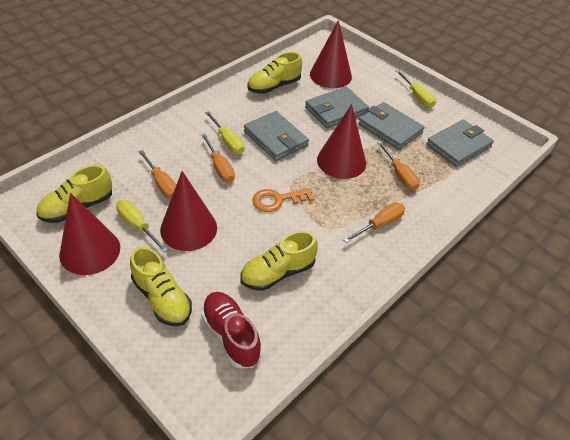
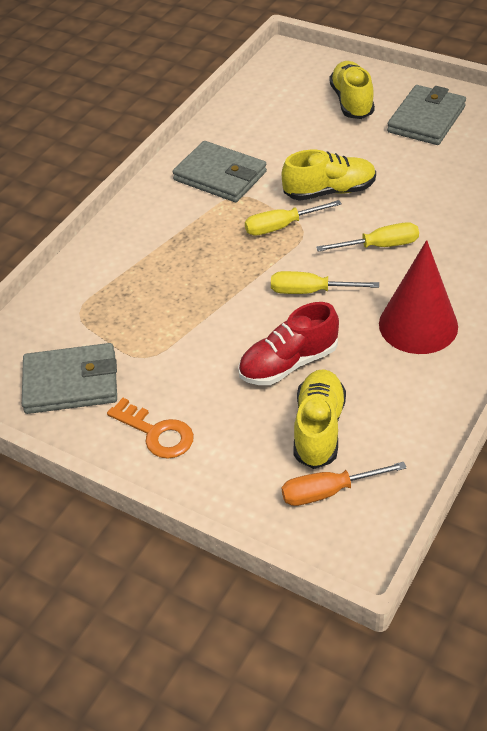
grey wallet: 4 -> 3
orange screwdriver: 4 -> 1
red cone: 4 -> 1
yellow shoe: 4 -> 3

